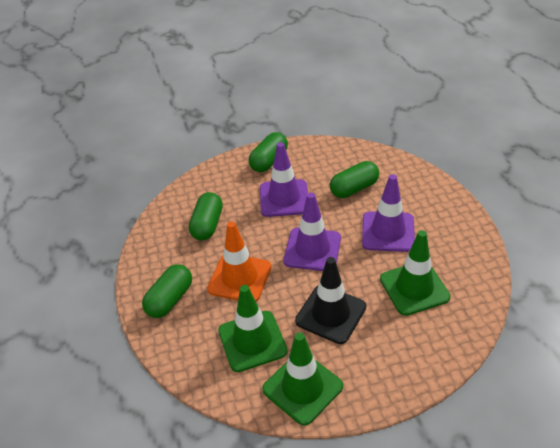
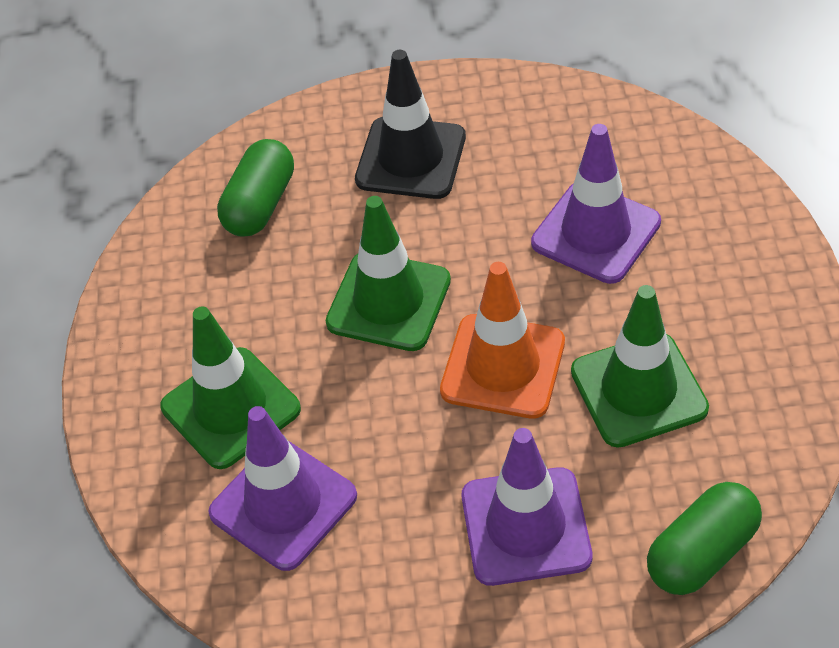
green capsule: 4 -> 2

